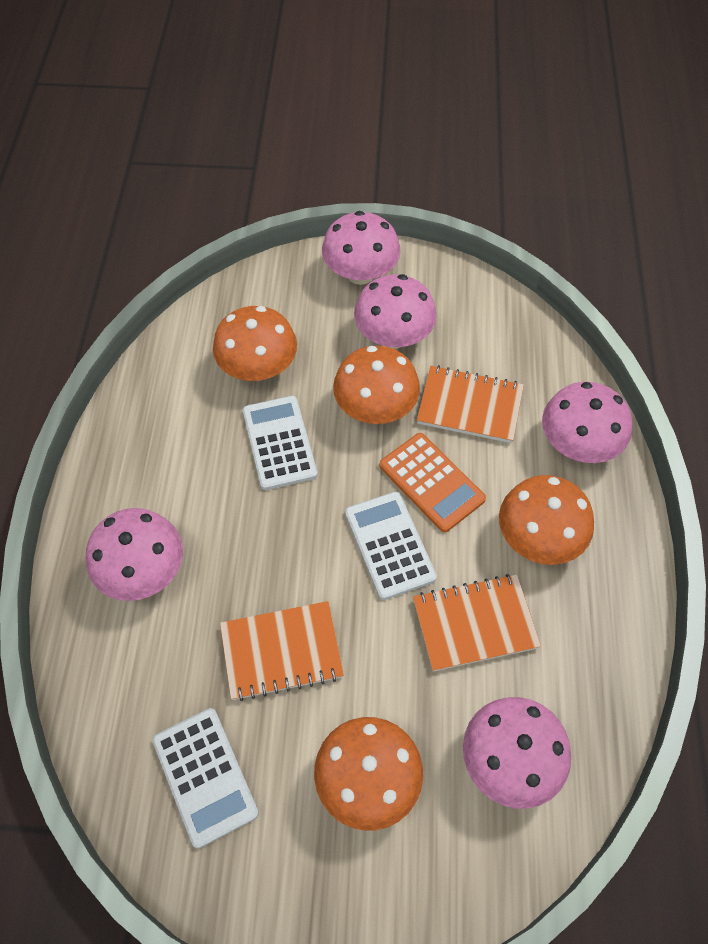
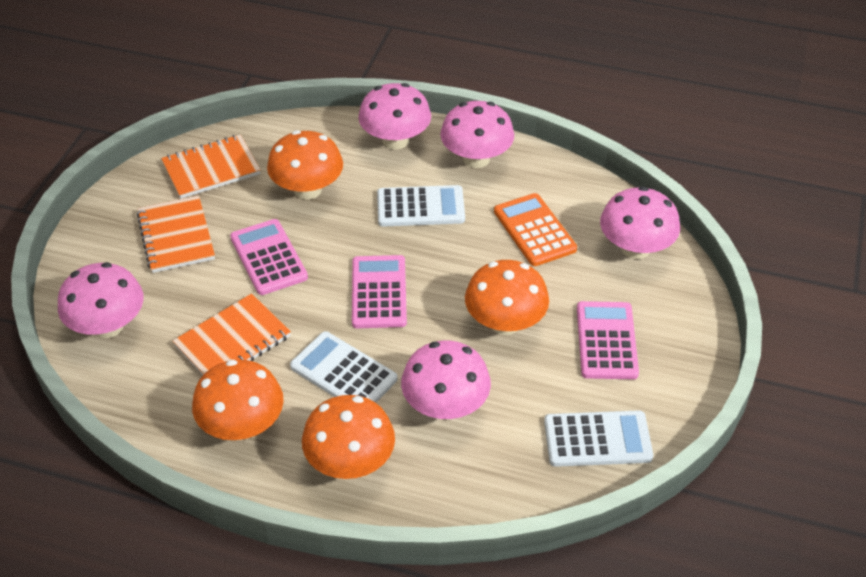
pink calculator: 0 -> 3

